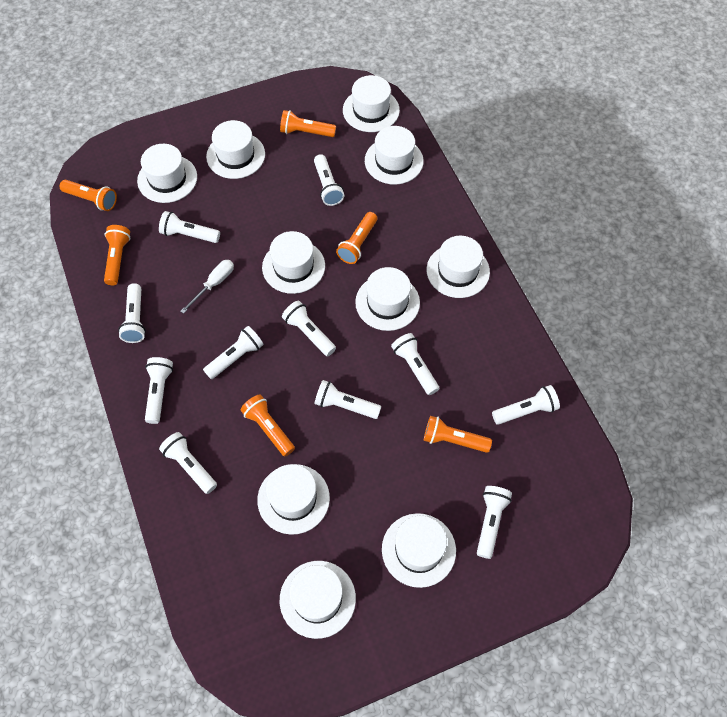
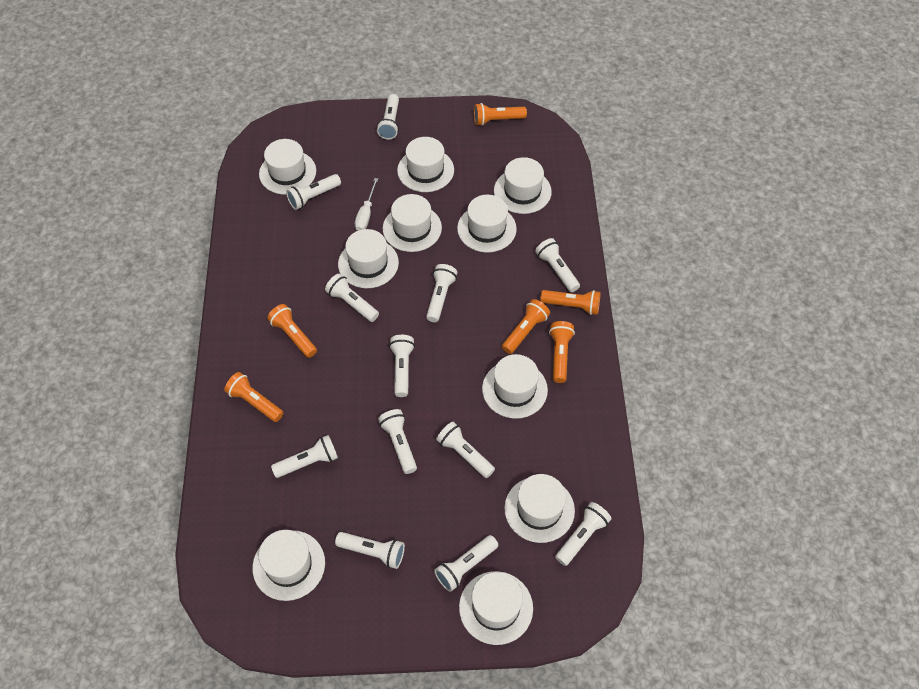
white flashlight: 11 -> 12

